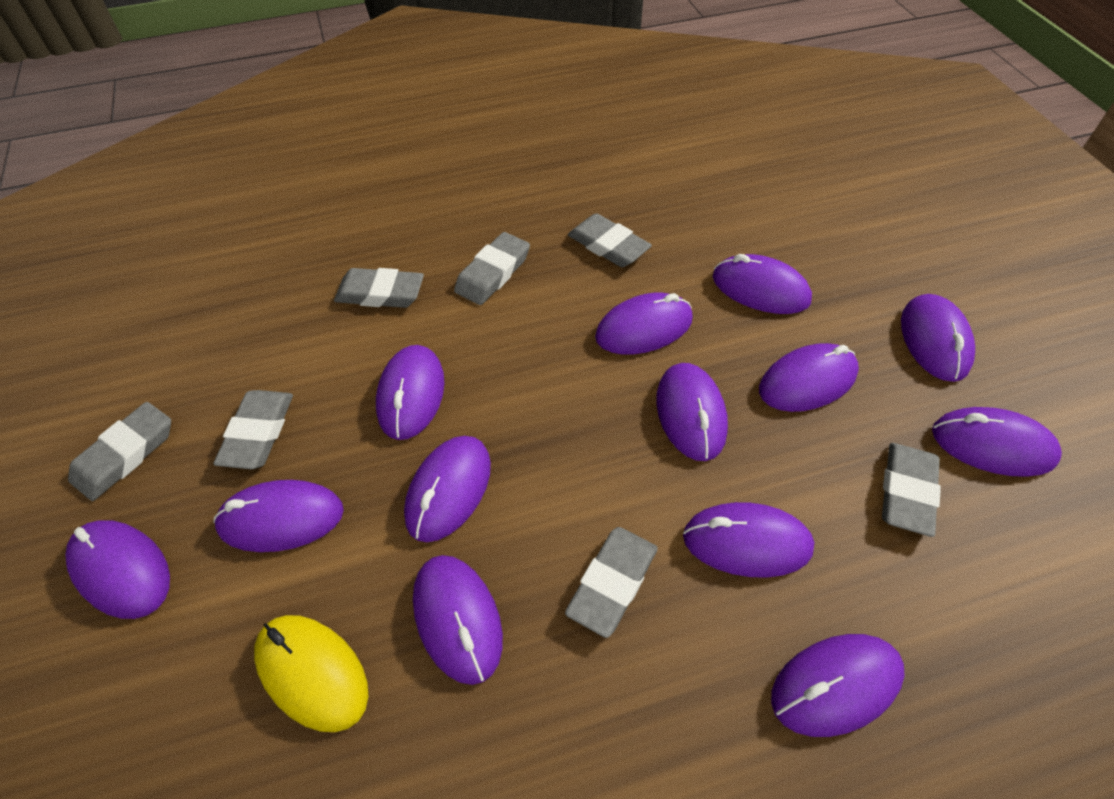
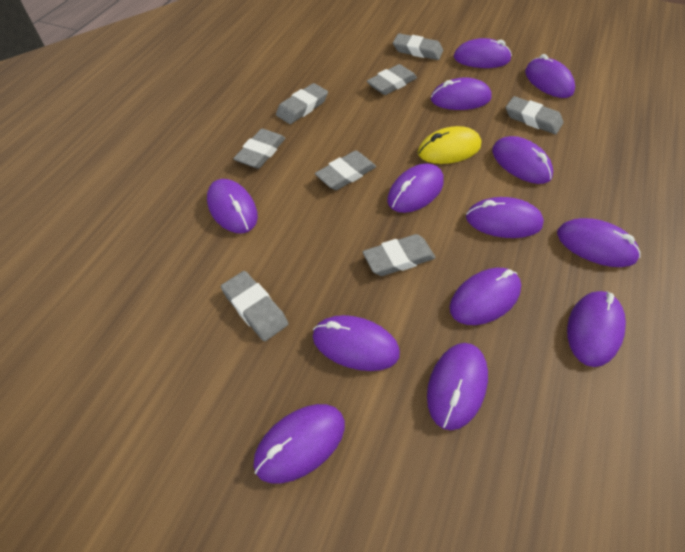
grey eraser: 7 -> 8

